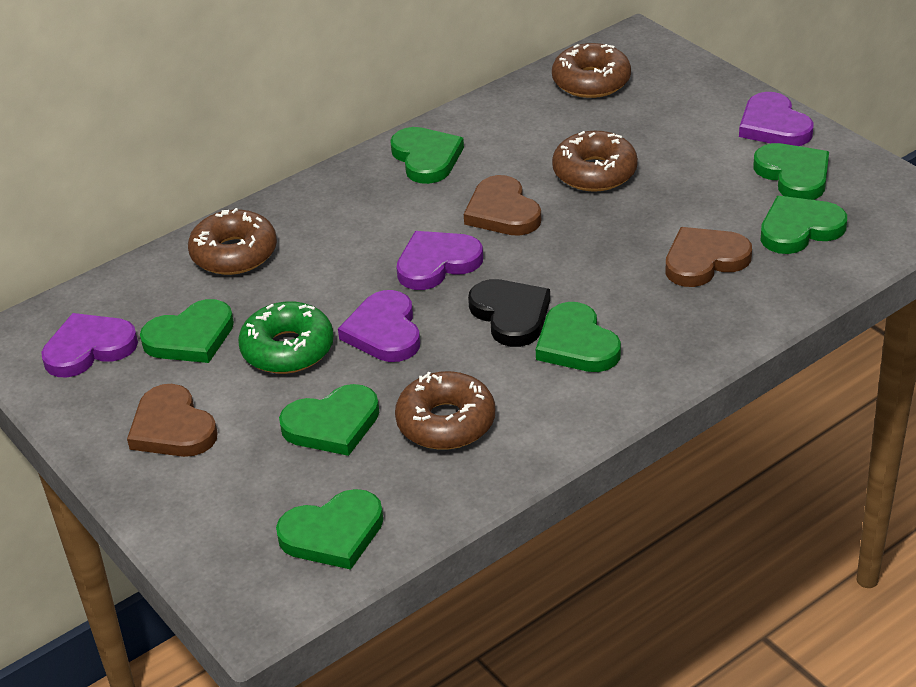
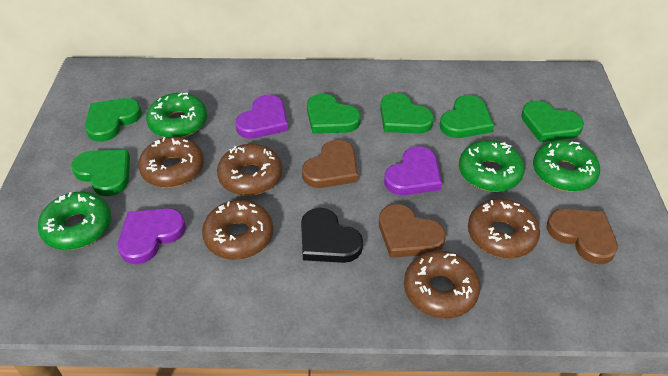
brown donut: 4 -> 5
green donut: 1 -> 4
green heart: 7 -> 6
purple heart: 4 -> 3

